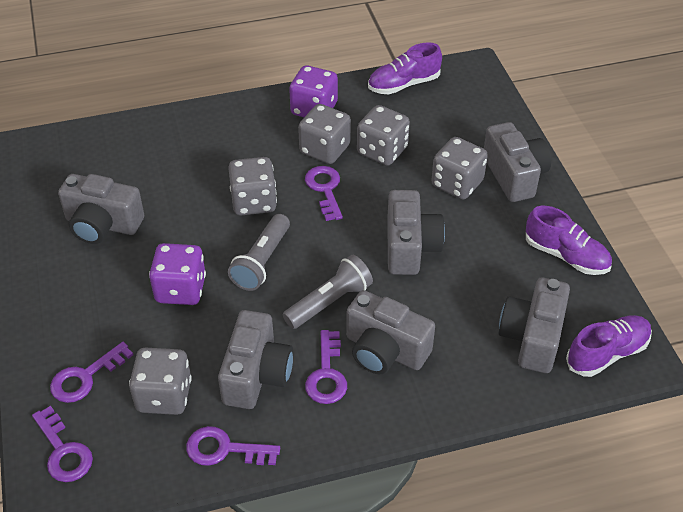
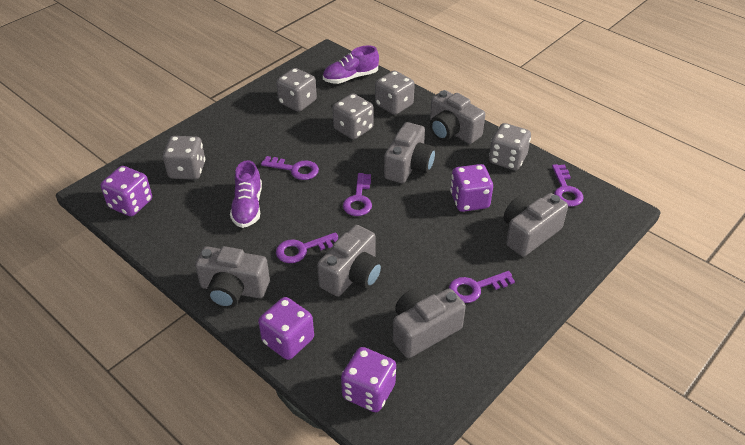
grey flashlight: 2 -> 0
purple dice: 2 -> 4
purple shoe: 3 -> 2

